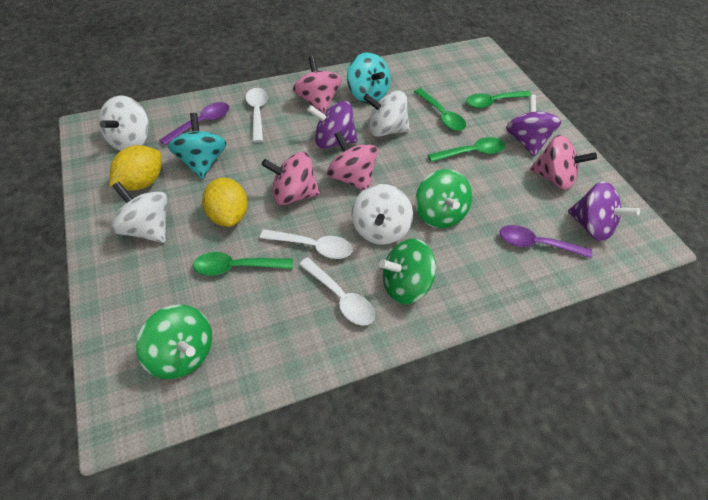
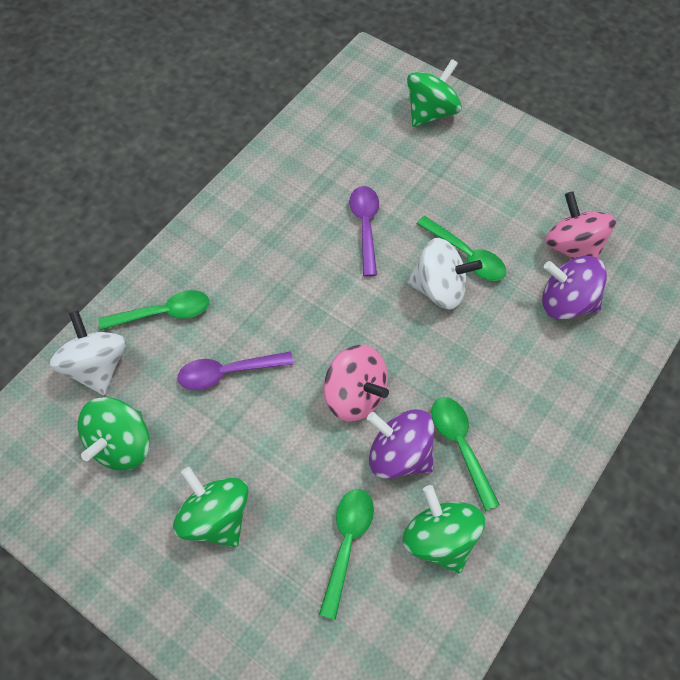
green spinning top: 3 -> 4
pink spinning top: 4 -> 2
purple spinning top: 3 -> 2
turquoise spinning top: 2 -> 0
white spinning top: 4 -> 2
white spoon: 3 -> 0
yellow lemon: 2 -> 0

